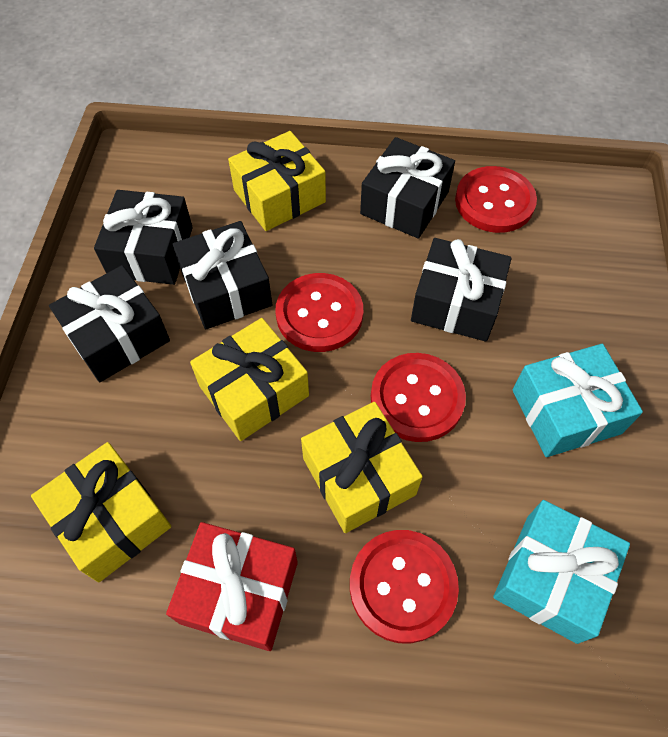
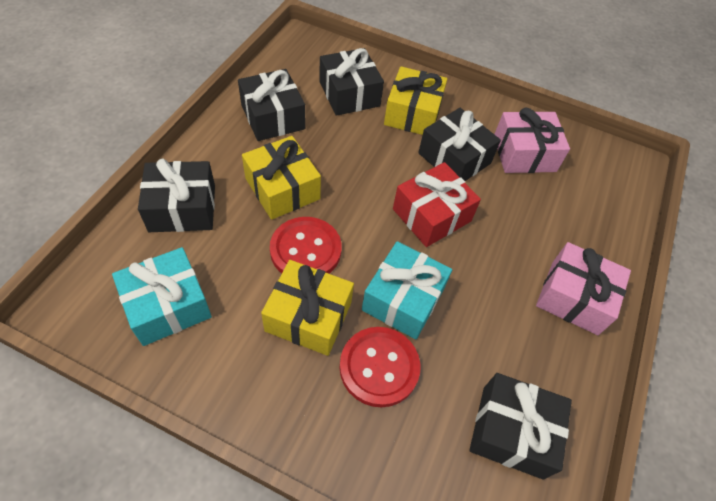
pink gift: 0 -> 2
red button: 4 -> 2
yellow gift: 4 -> 3

